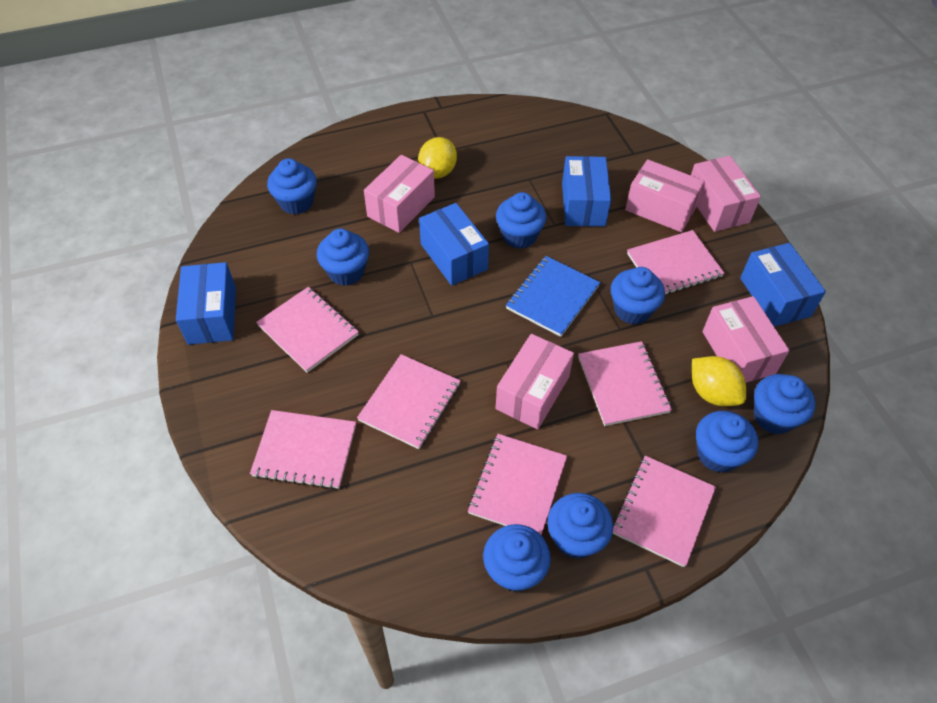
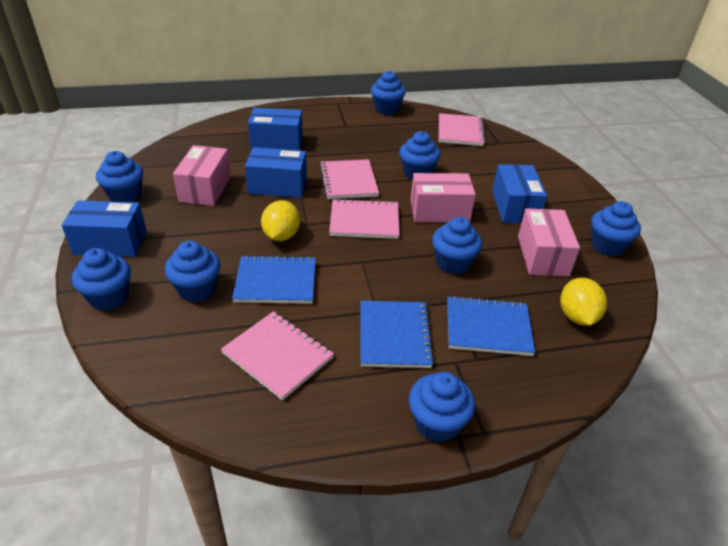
blue notebook: 1 -> 3
pink box: 5 -> 3
pink notebook: 7 -> 4

